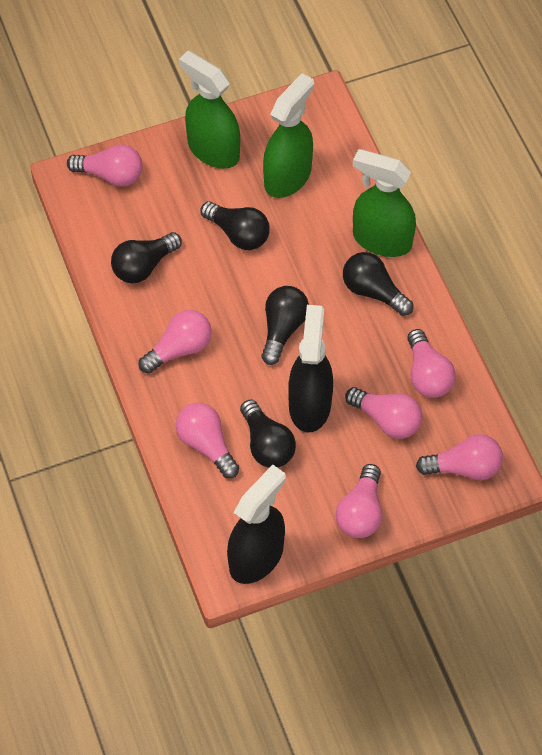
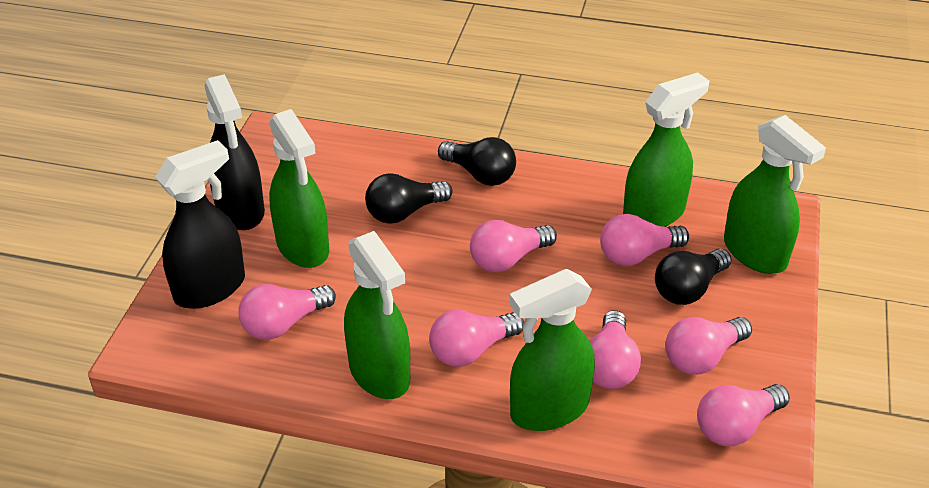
black light bulb: 5 -> 3
green spray bottle: 3 -> 5

